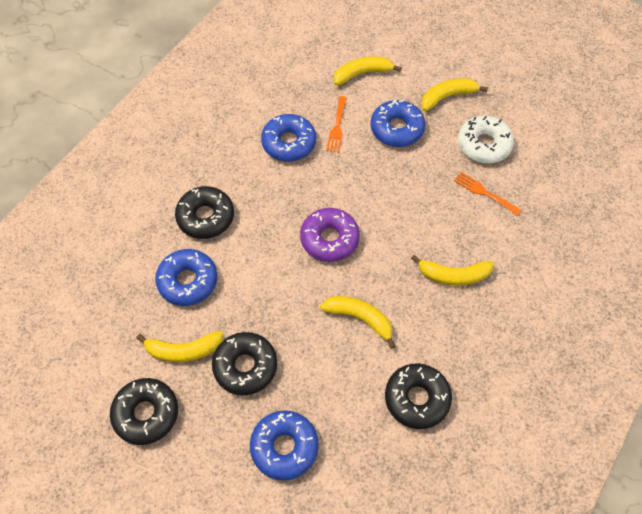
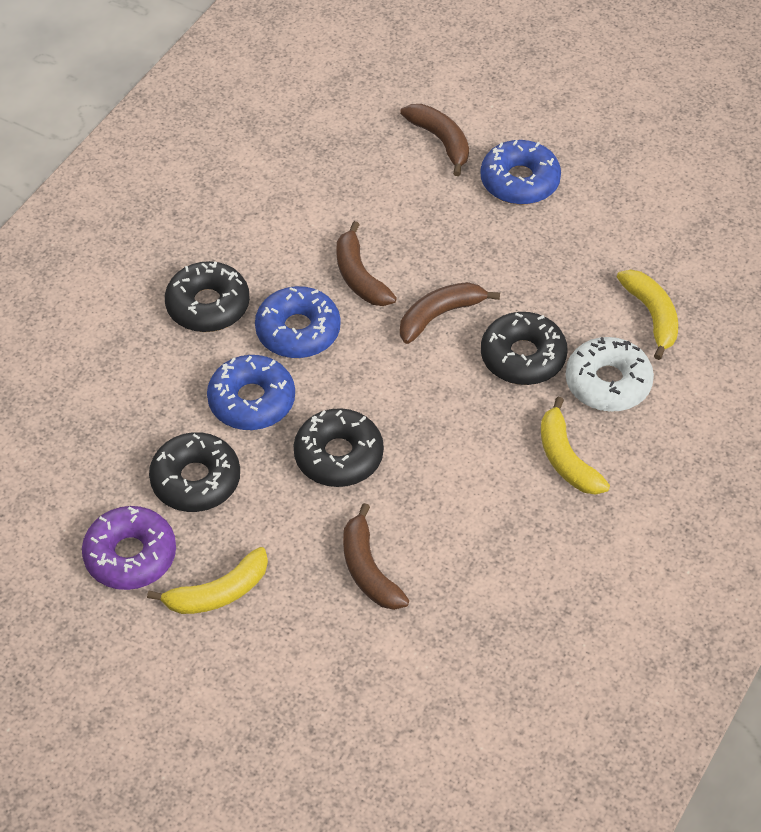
blue donut: 4 -> 3
brown banana: 0 -> 4
orange fork: 2 -> 0
yellow banana: 5 -> 3

